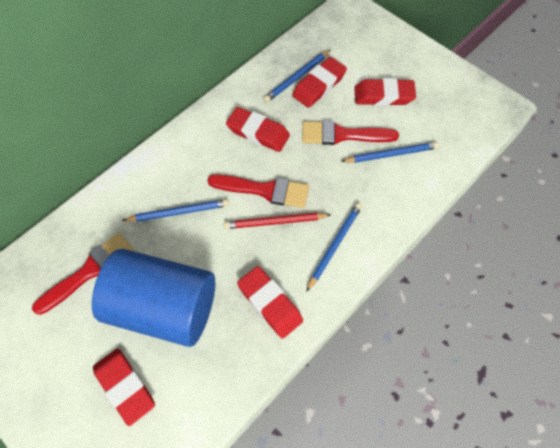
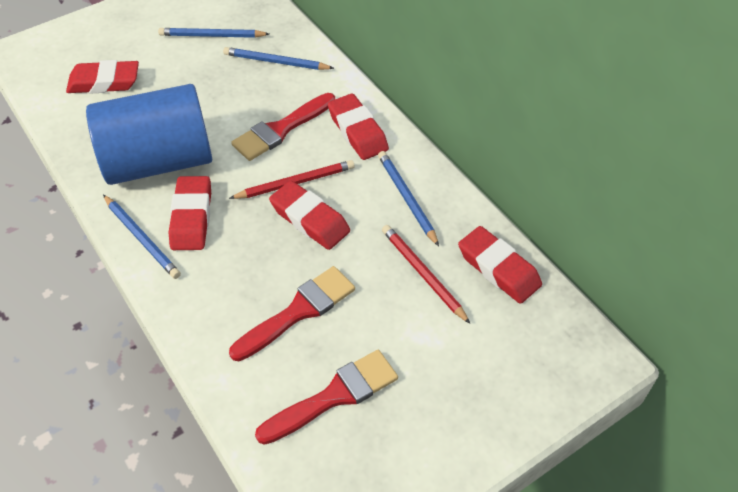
red pencil: 1 -> 2

